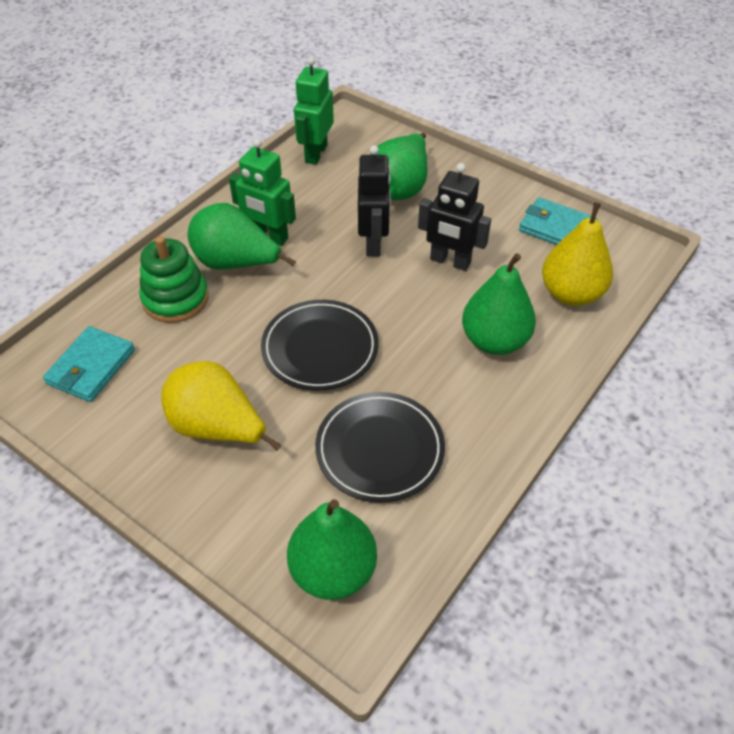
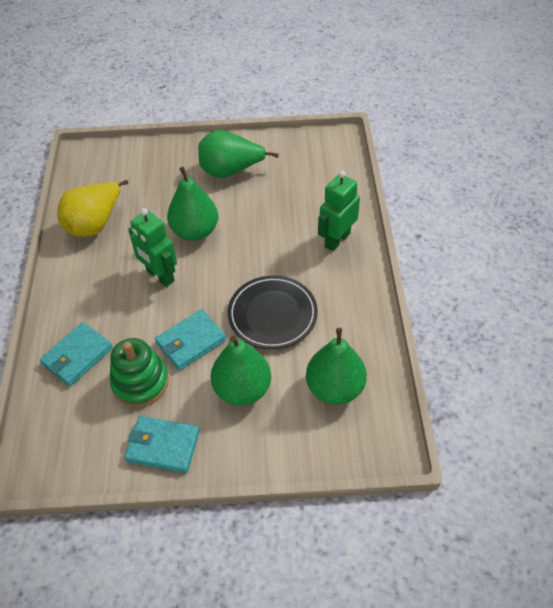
black plate: 2 -> 1
black robot: 2 -> 0
turquoise wallet: 2 -> 3
yellow pear: 2 -> 1

